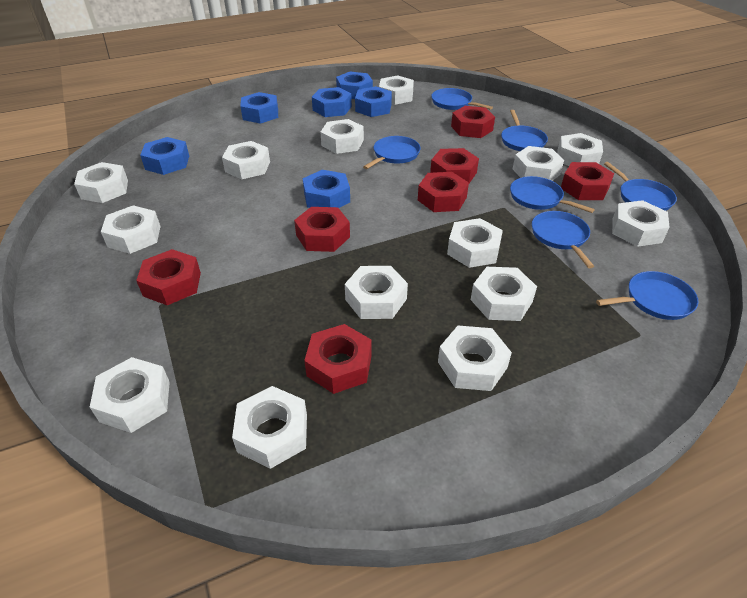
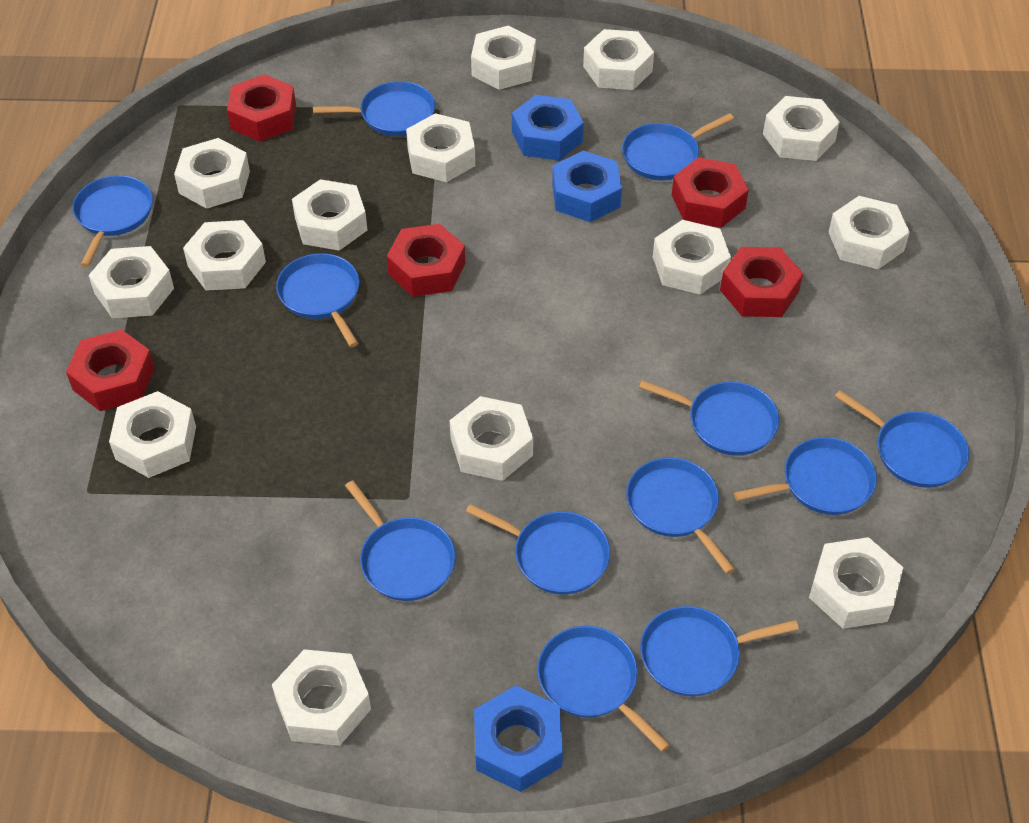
blue nut: 6 -> 3
blue pan: 7 -> 12
red nut: 7 -> 5

